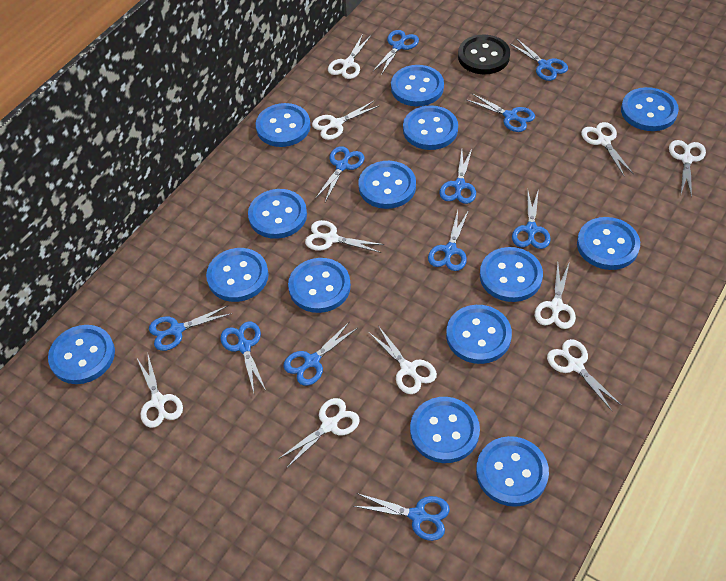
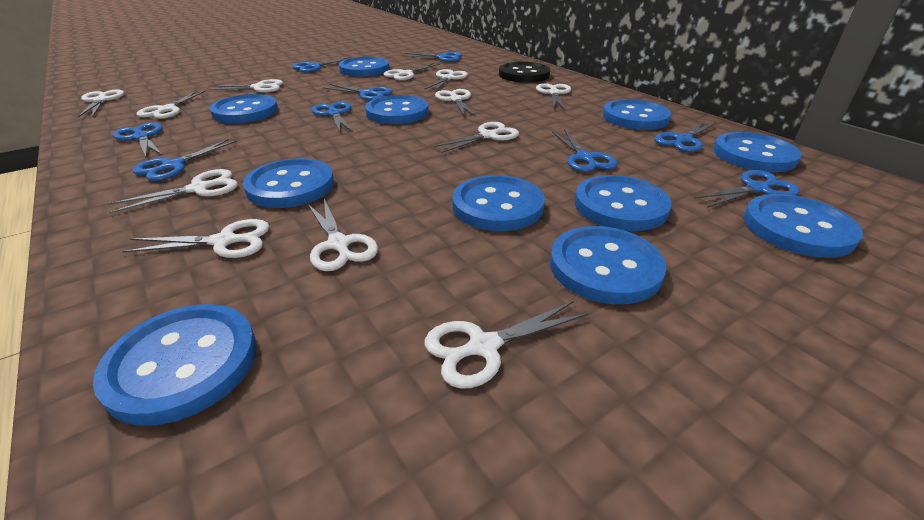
blue button: 14 -> 11
blue scissors: 11 -> 9
white scissors: 10 -> 12

